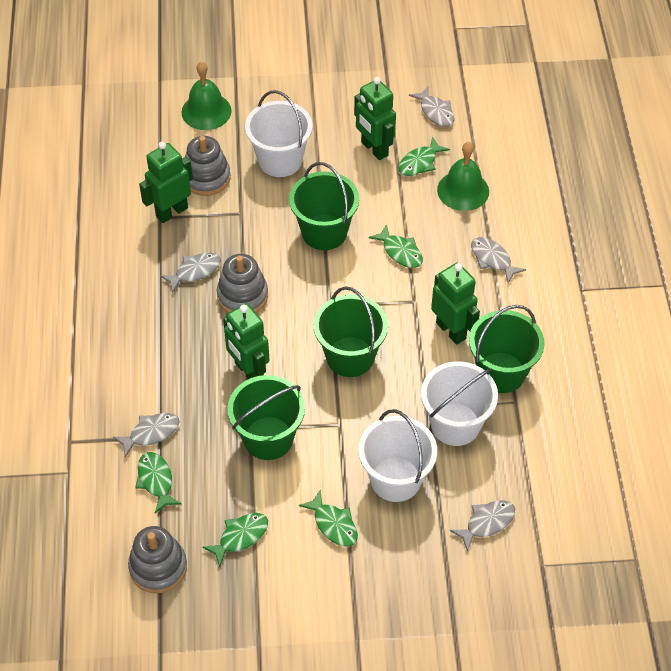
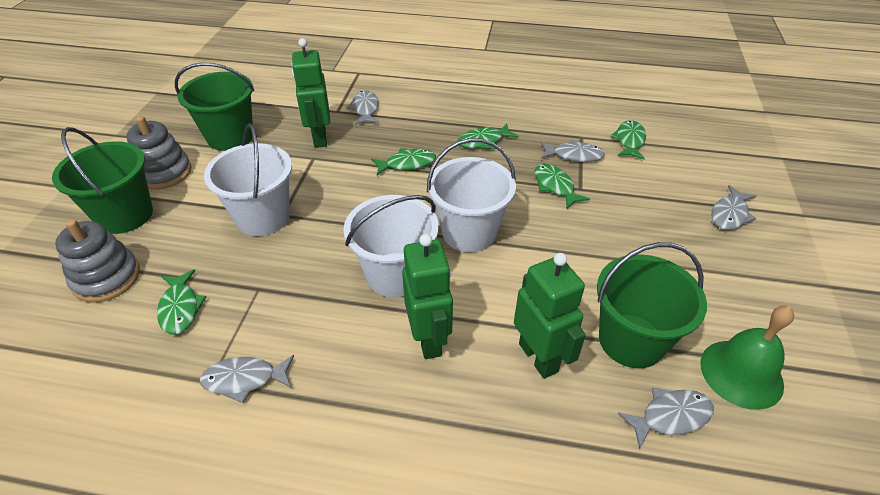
green bell: 2 -> 1
green bucket: 4 -> 3
green robot: 4 -> 3
grey stacking toy: 3 -> 2

